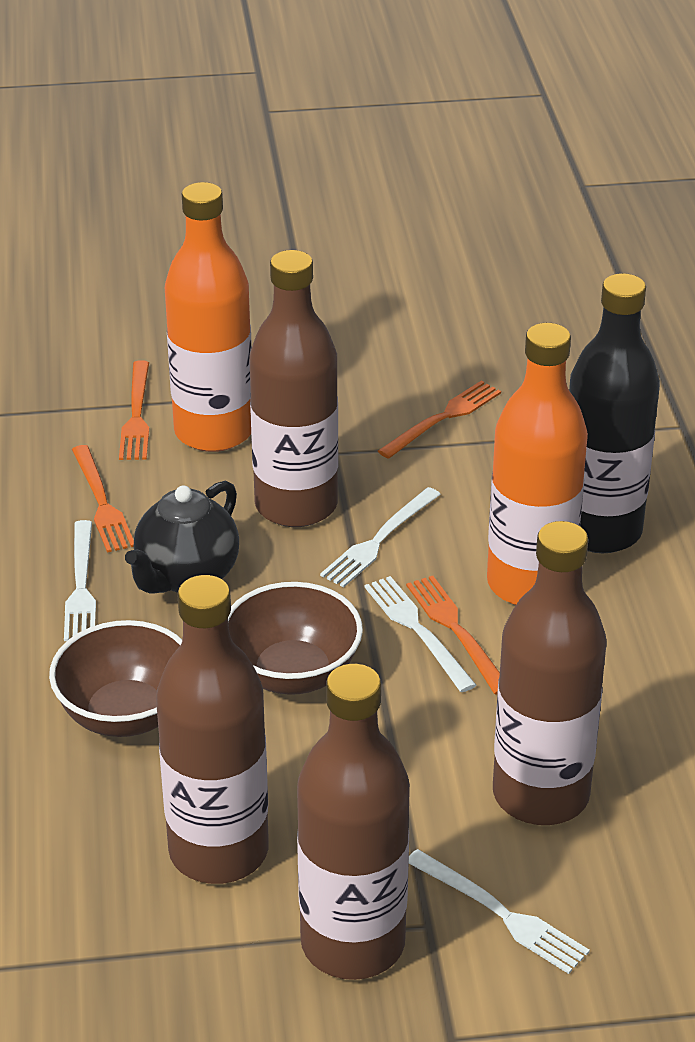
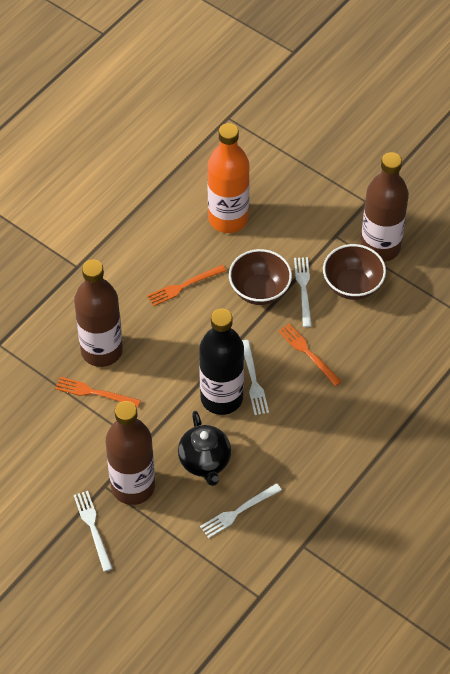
brown bottle: 4 -> 3
orange bottle: 2 -> 1
orange fork: 4 -> 3

